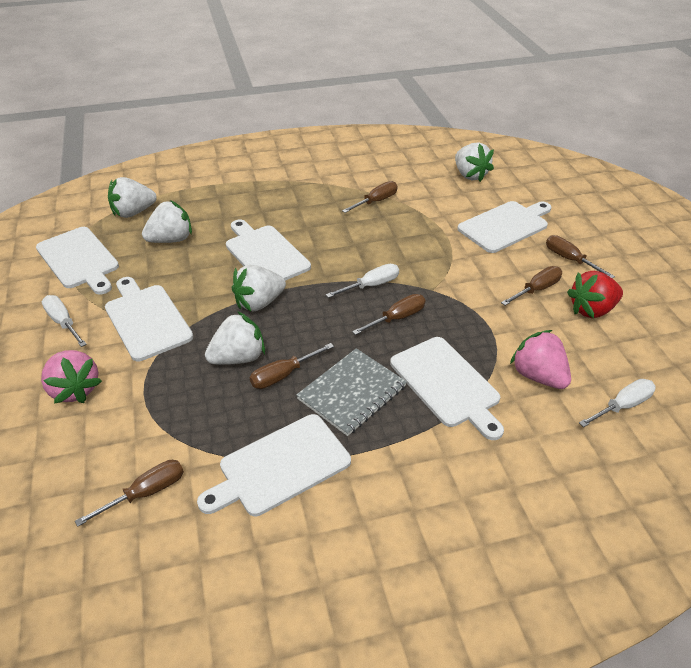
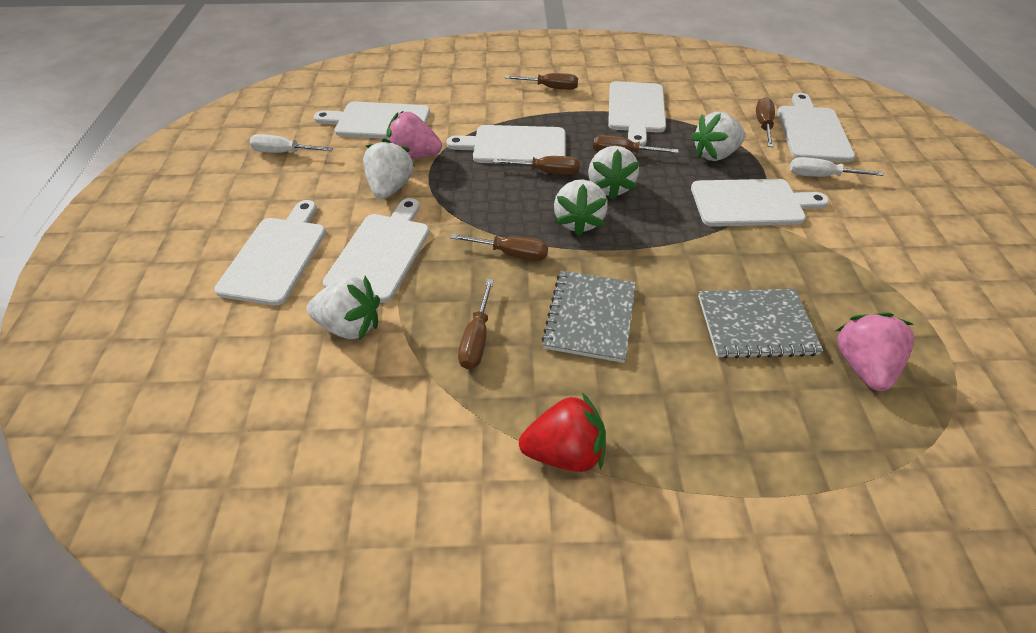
grey notebook: 1 -> 2
white cutting board: 6 -> 7
white screwdriver: 3 -> 2

